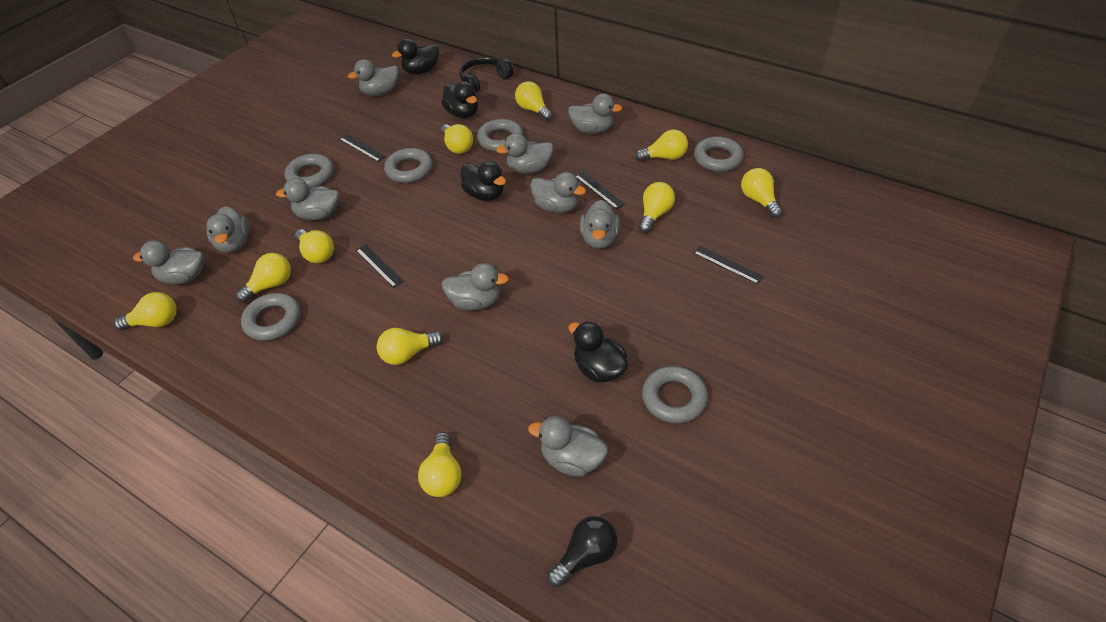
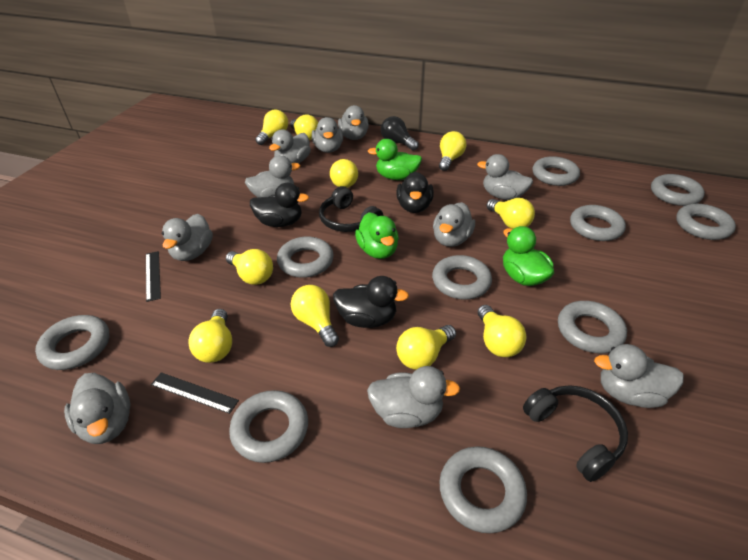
black duck: 4 -> 3
black headphones: 1 -> 2
black ruler: 4 -> 2
green duck: 0 -> 3
grey ring: 6 -> 10

